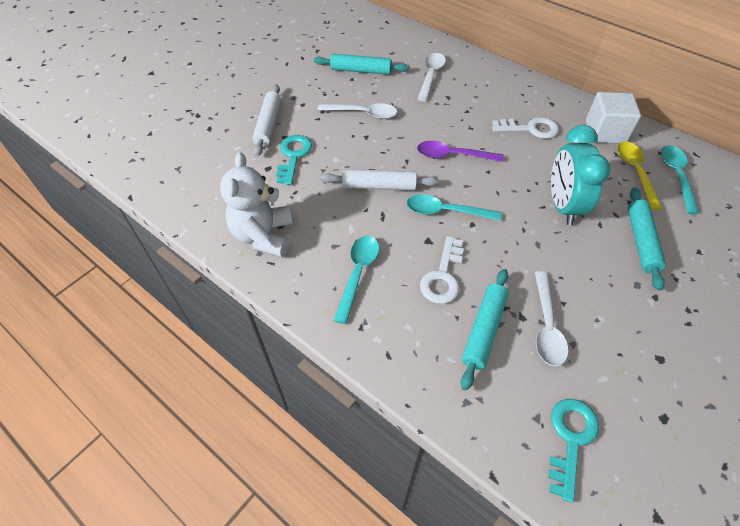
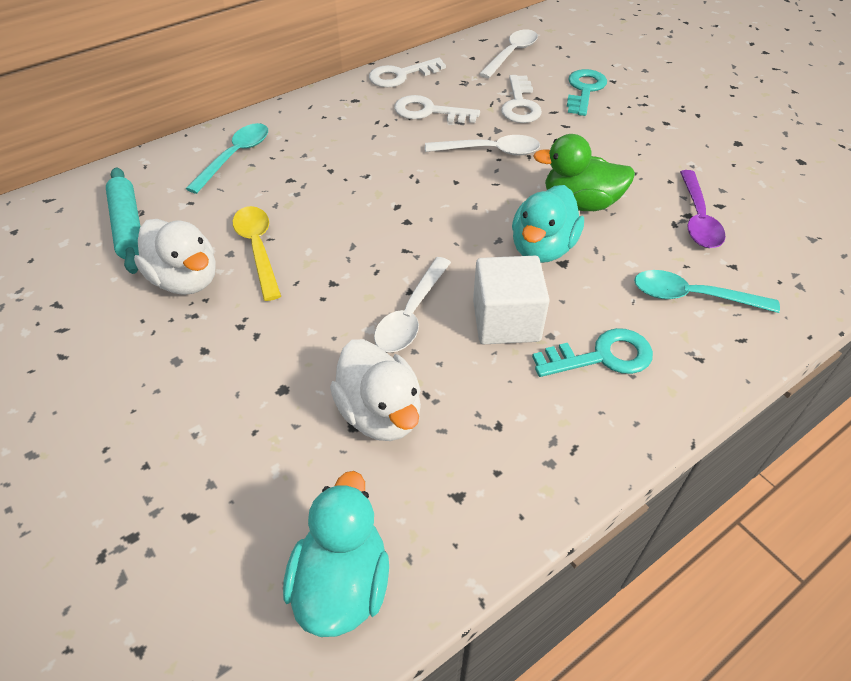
green duck: 0 -> 1
turquoise clock: 1 -> 0
turquoise duck: 0 -> 2
turquoise rolling pin: 3 -> 1
turquoise spoon: 3 -> 2
white duck: 0 -> 2
white key: 2 -> 3
white rolling pin: 2 -> 0
white teddy bear: 1 -> 0

